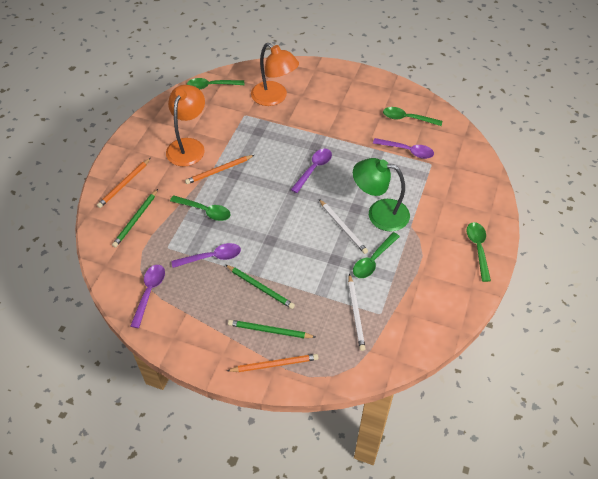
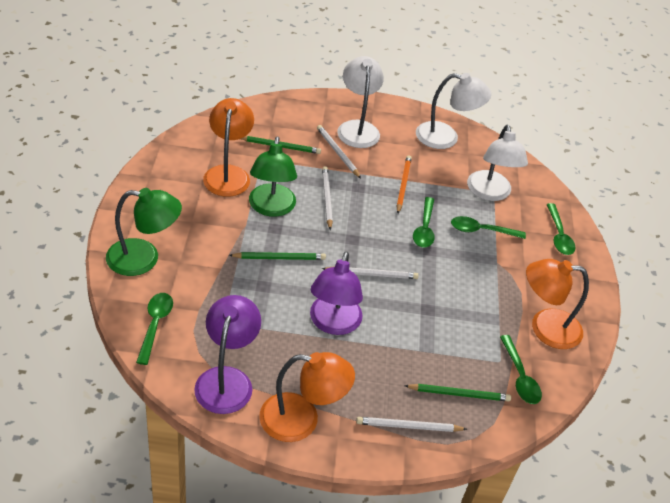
green lamp: 1 -> 2
orange lamp: 2 -> 3
orange pencil: 3 -> 1
purple lamp: 0 -> 2
purple spoon: 4 -> 0
white lamp: 0 -> 3
white pencil: 2 -> 4

